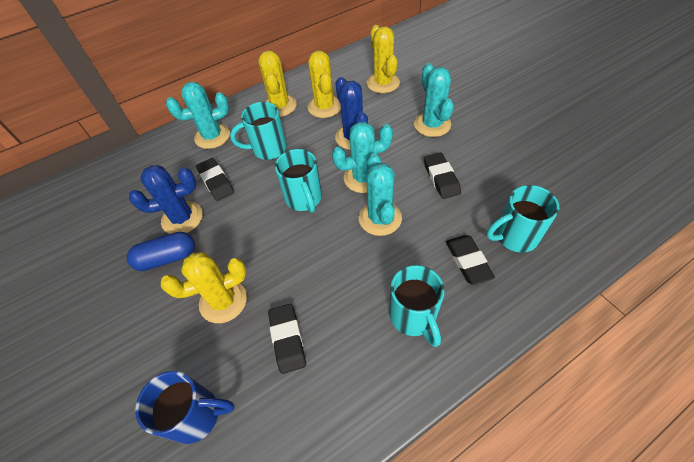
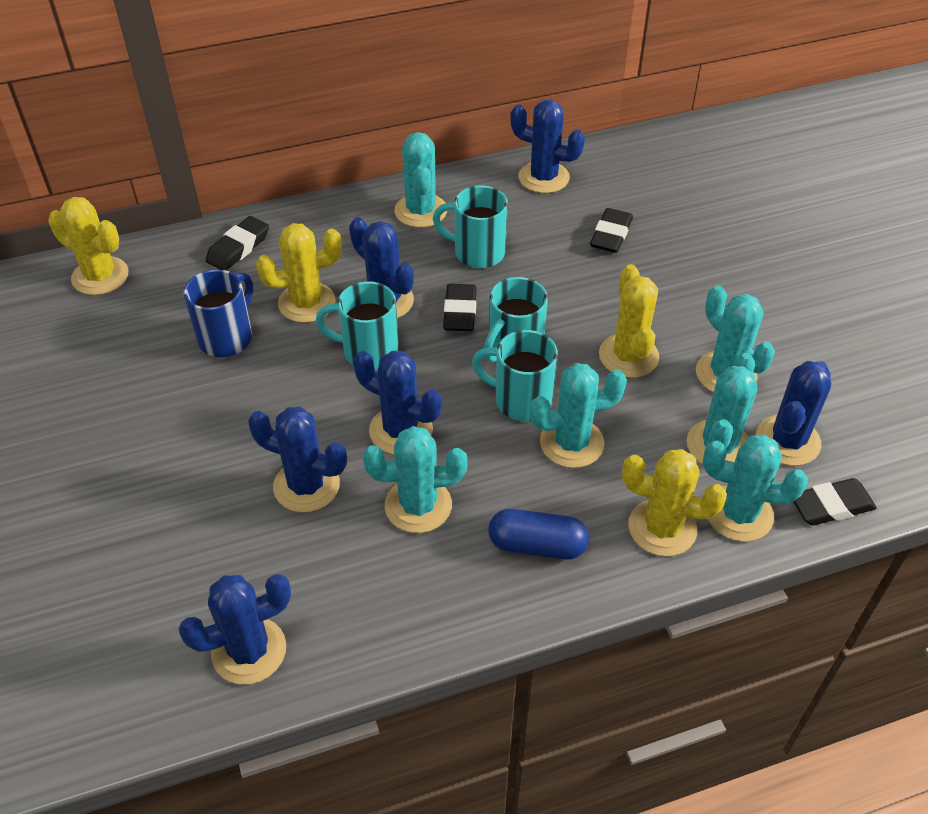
blue cactus: 2 -> 6
turquoise cactus: 4 -> 6

